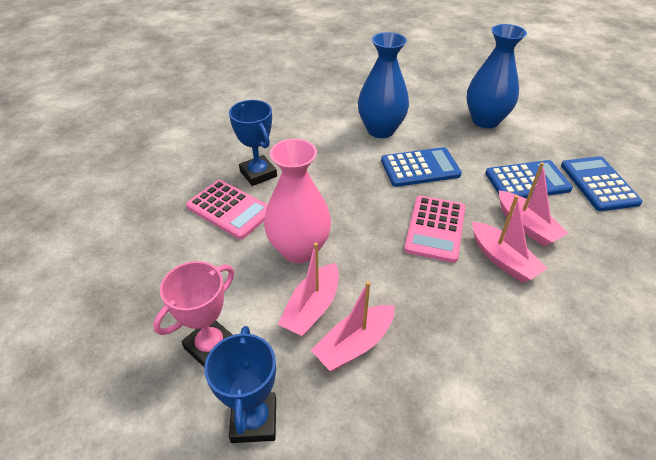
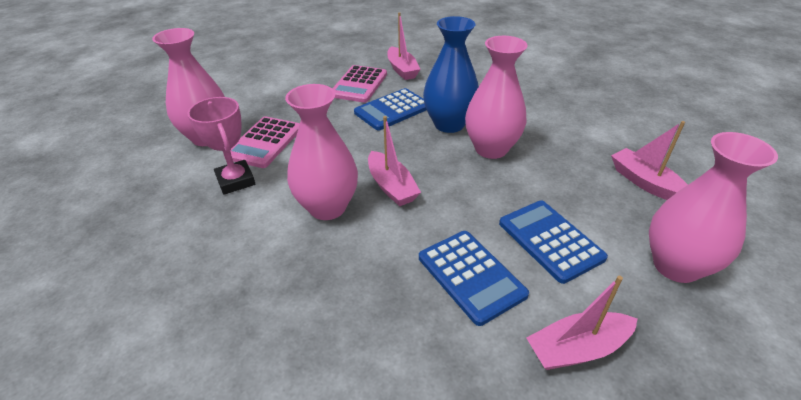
blue trophy: 2 -> 0
blue vase: 2 -> 1
pink vase: 1 -> 4

